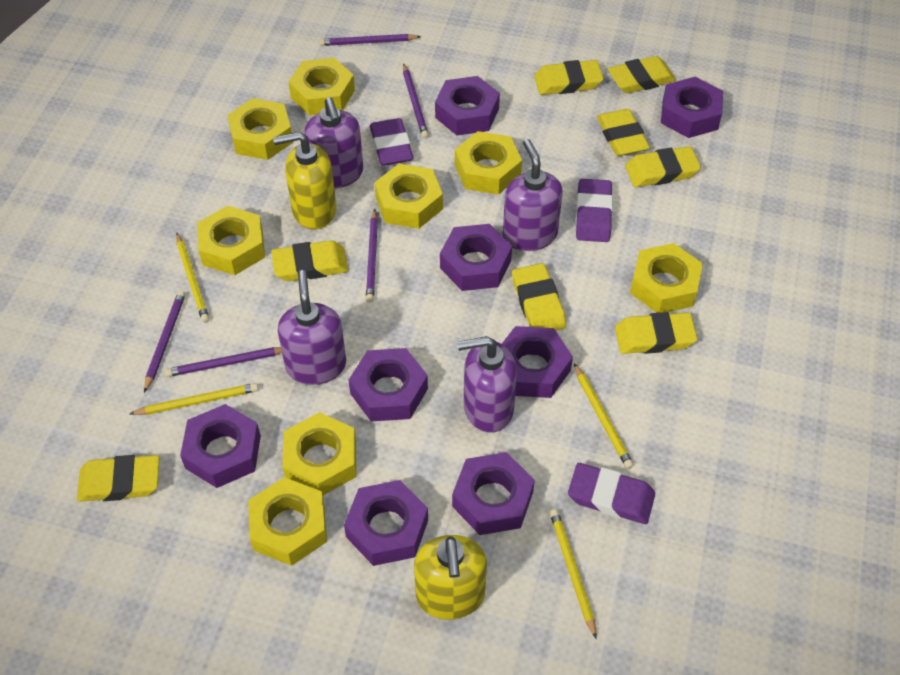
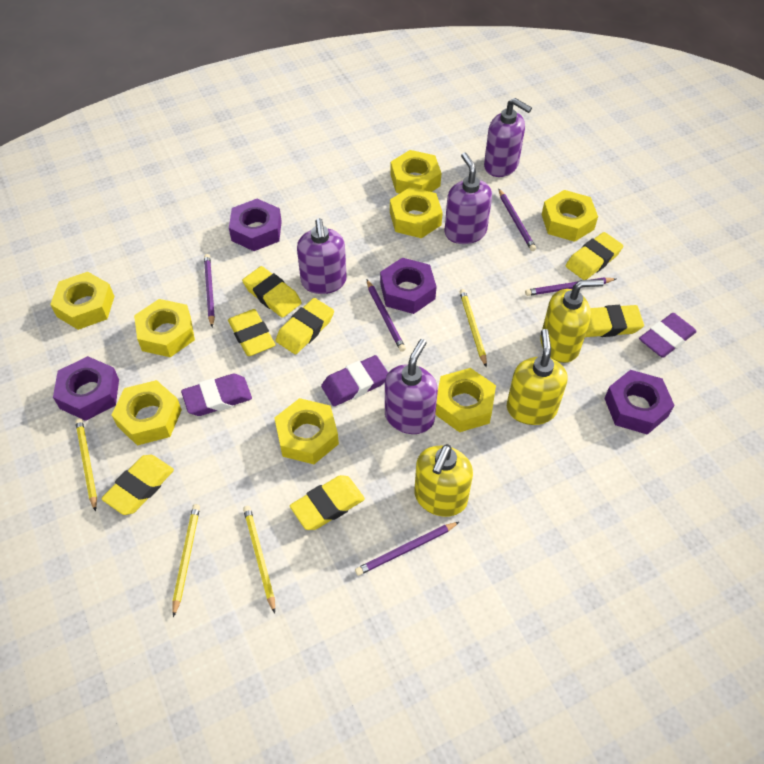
purple nut: 8 -> 4
yellow eraser: 8 -> 7
yellow soap dispenser: 2 -> 3

